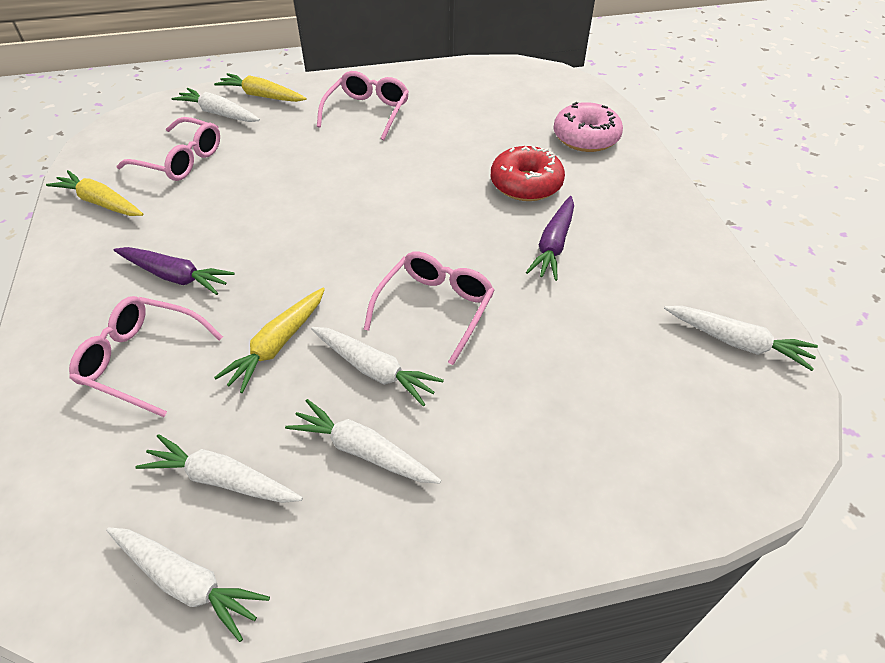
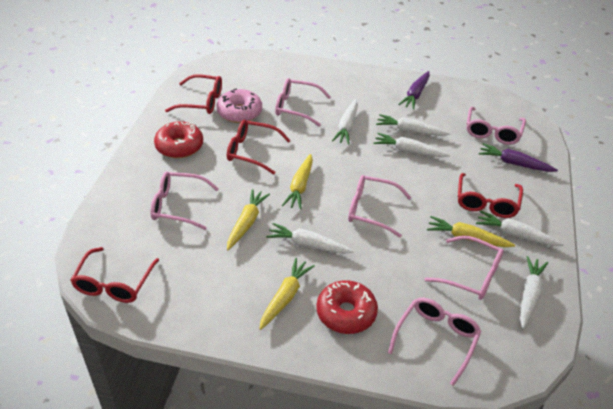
pink glasses: 4 -> 6
red donut: 1 -> 2
red glasses: 0 -> 4
yellow carrot: 3 -> 4

